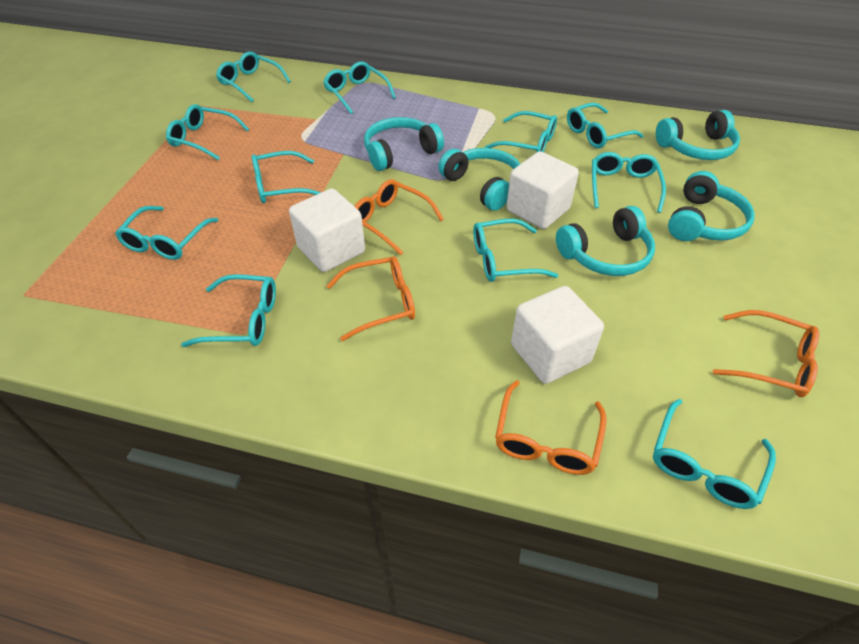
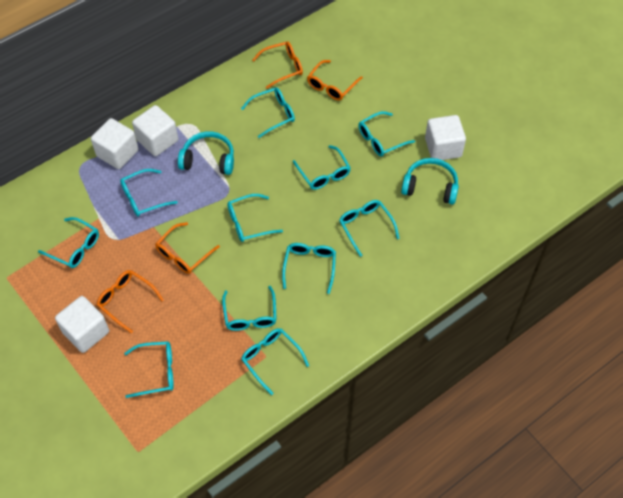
turquoise headphones: 5 -> 2
white cube: 3 -> 4

